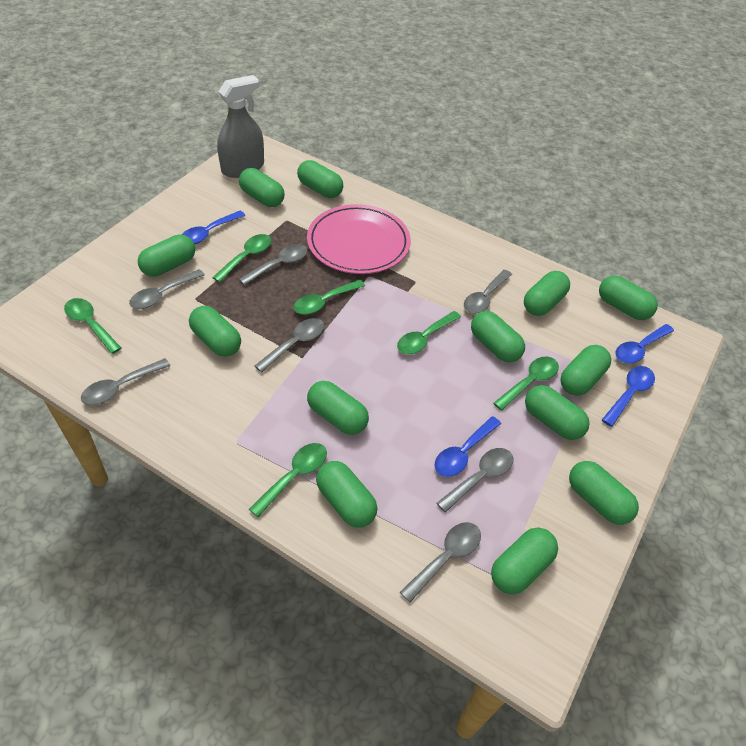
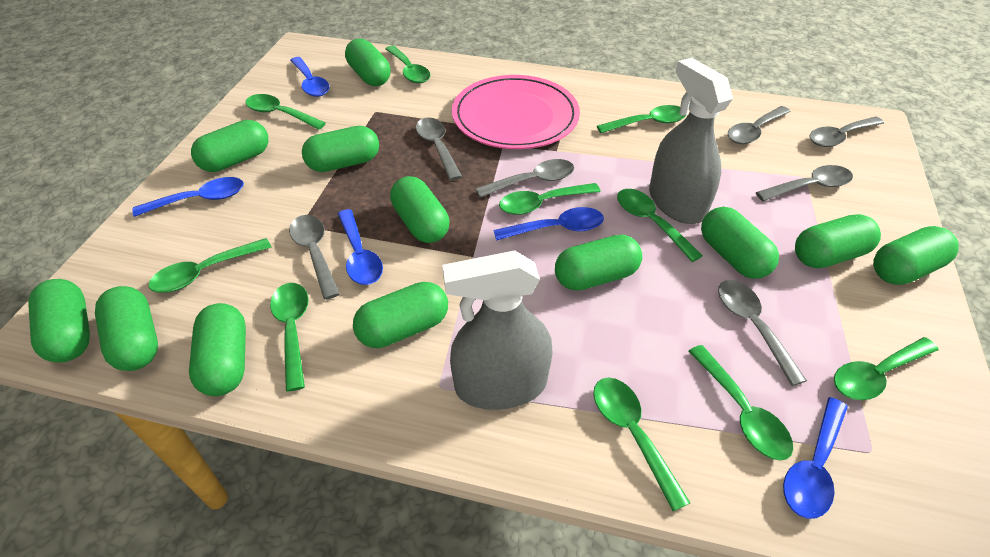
blue spoon: 4 -> 5
green capsule: 13 -> 12
green spoon: 6 -> 10
grey spray bottle: 1 -> 2

